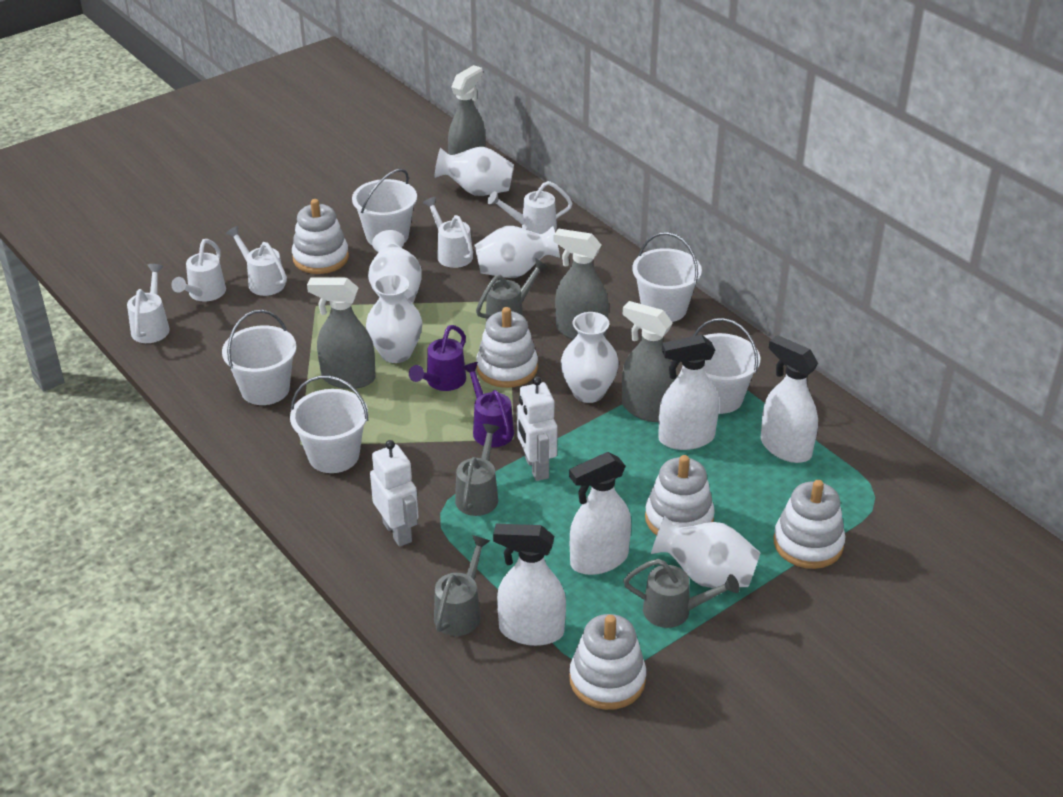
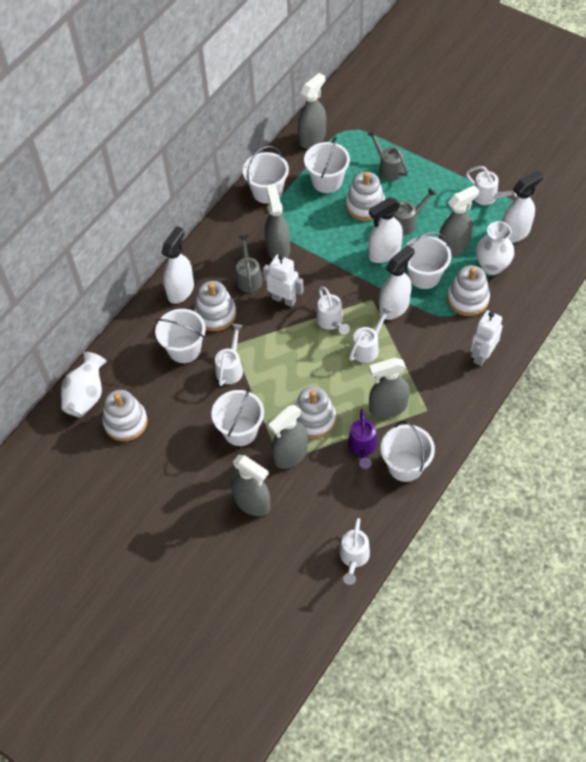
grey spray bottle: 4 -> 6
grey watering can: 4 -> 3
purple watering can: 2 -> 1
white bucket: 5 -> 6
white vase: 6 -> 2

